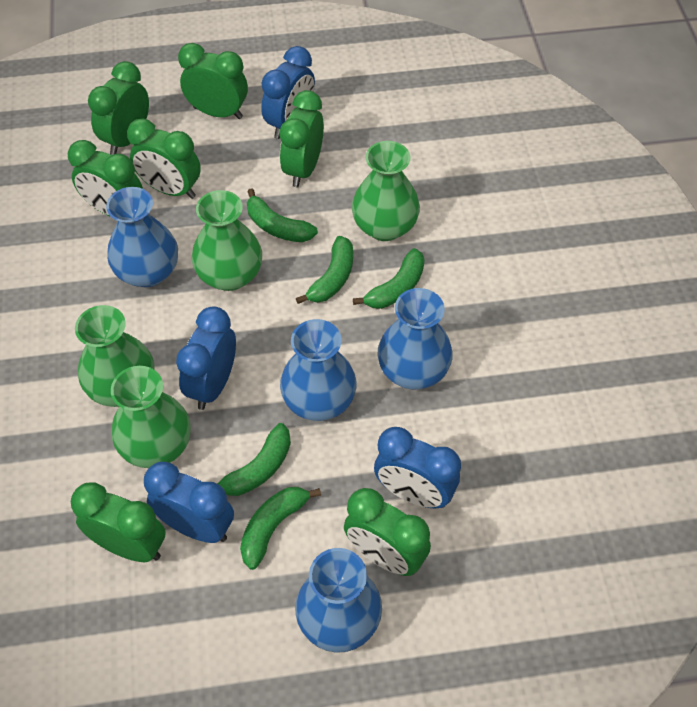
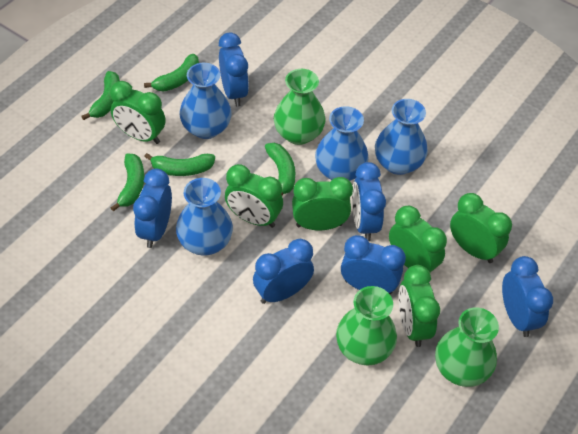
blue clock: 4 -> 6
green clock: 7 -> 6
green vase: 4 -> 3

